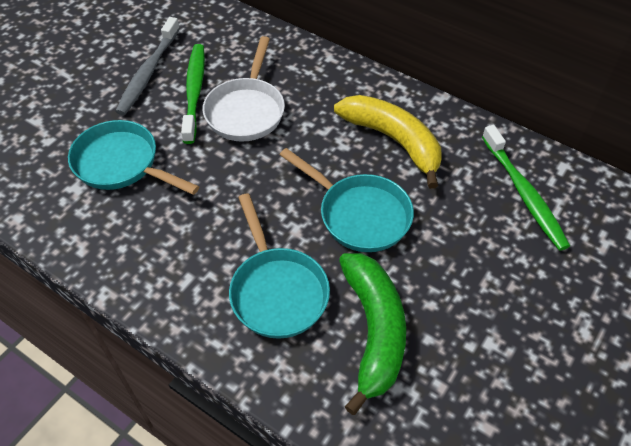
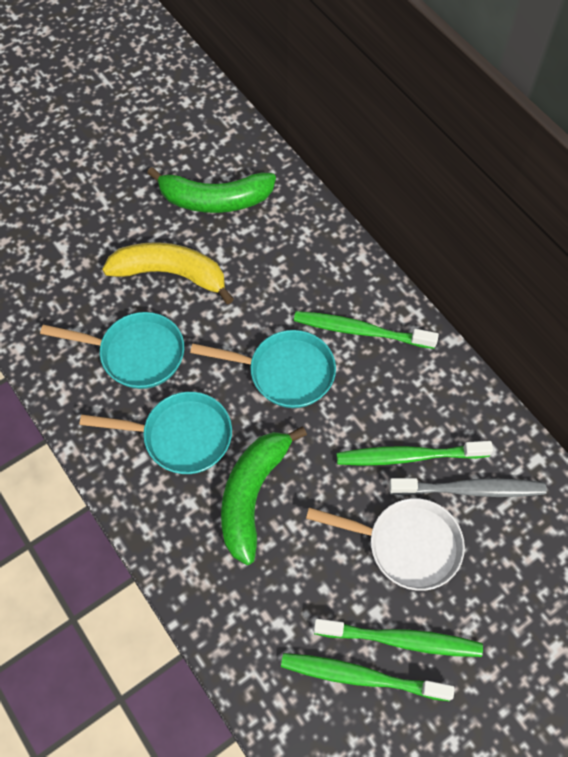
green banana: 1 -> 2
green toothbrush: 2 -> 4

